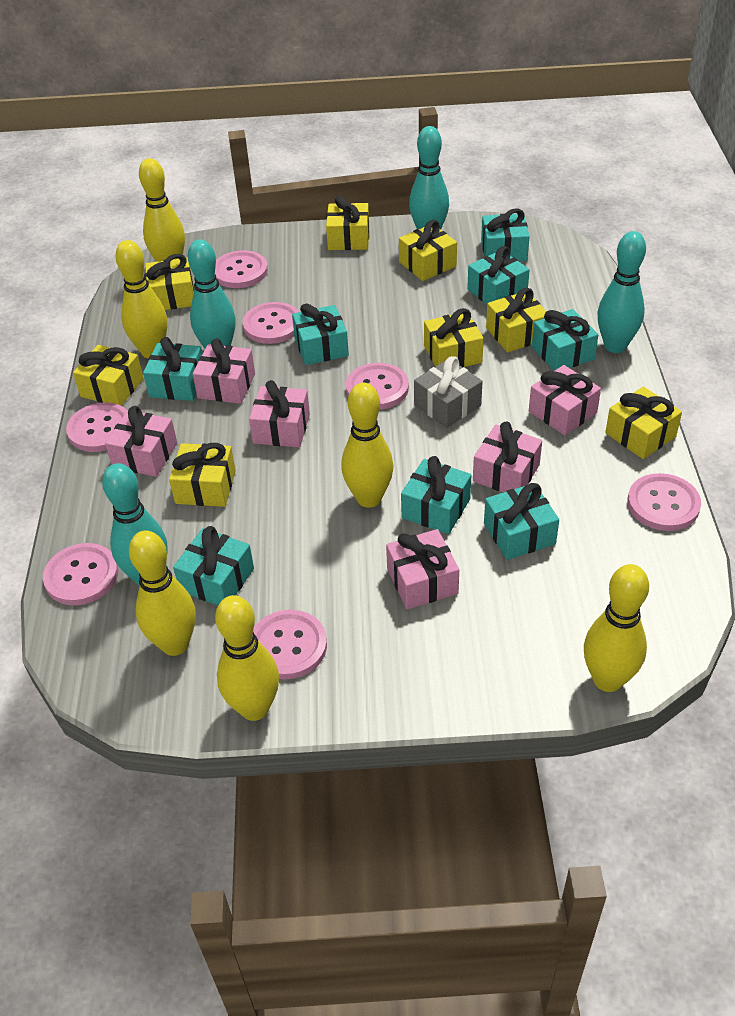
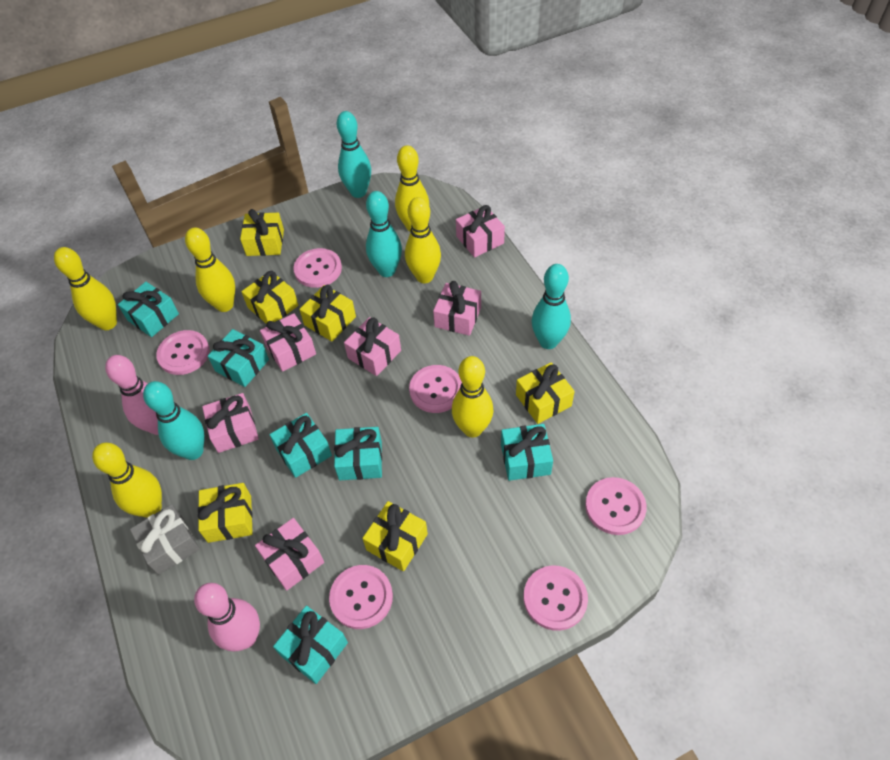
pink bowling pin: 0 -> 2
pink button: 7 -> 6
turquoise gift: 8 -> 6
yellow gift: 8 -> 6

